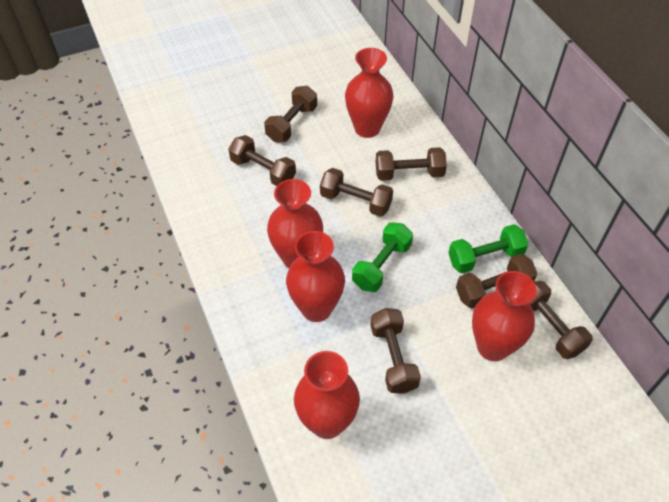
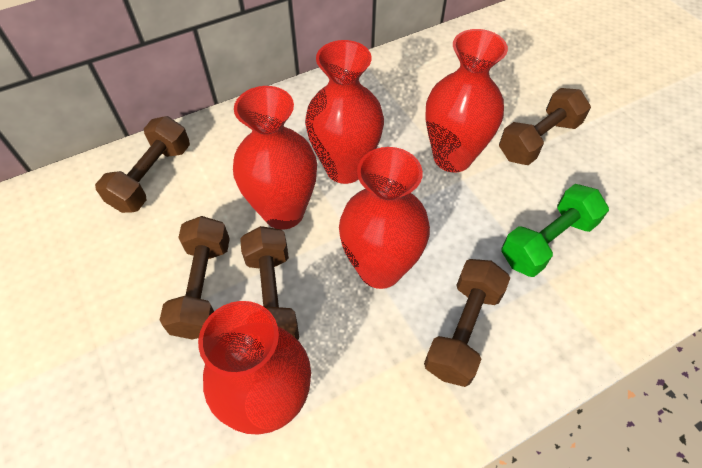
brown dumbbell: 7 -> 5
green dumbbell: 2 -> 1

